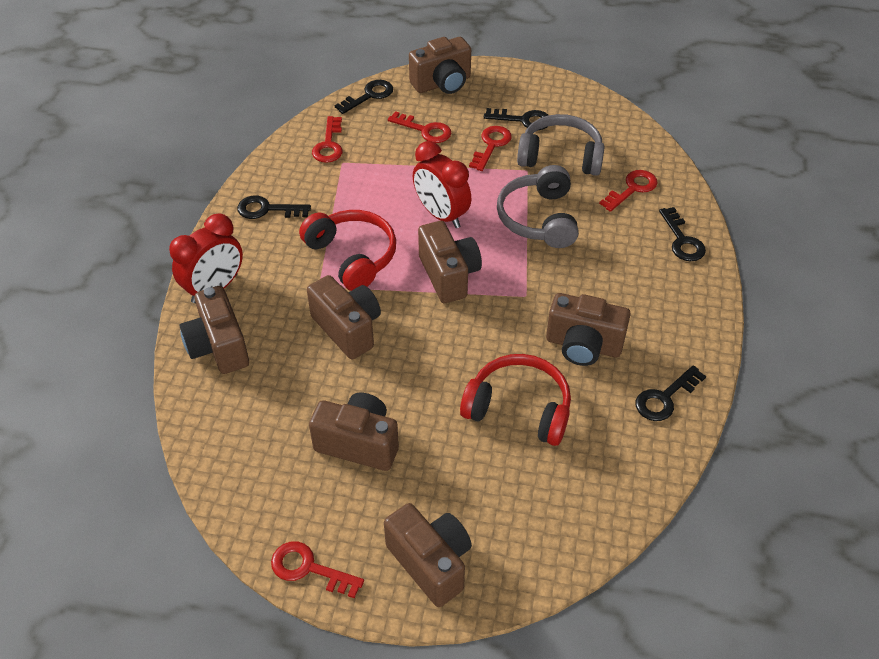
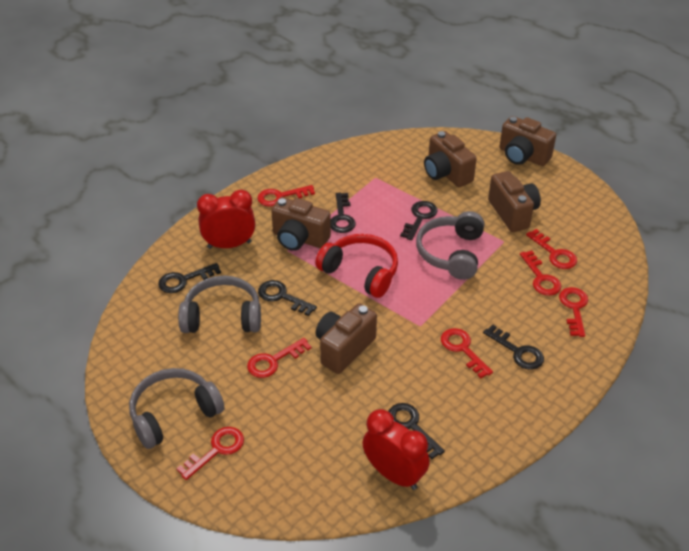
black key: 5 -> 6
brown camera: 7 -> 5
grey headphones: 2 -> 3
red headphones: 2 -> 1
red key: 5 -> 7

